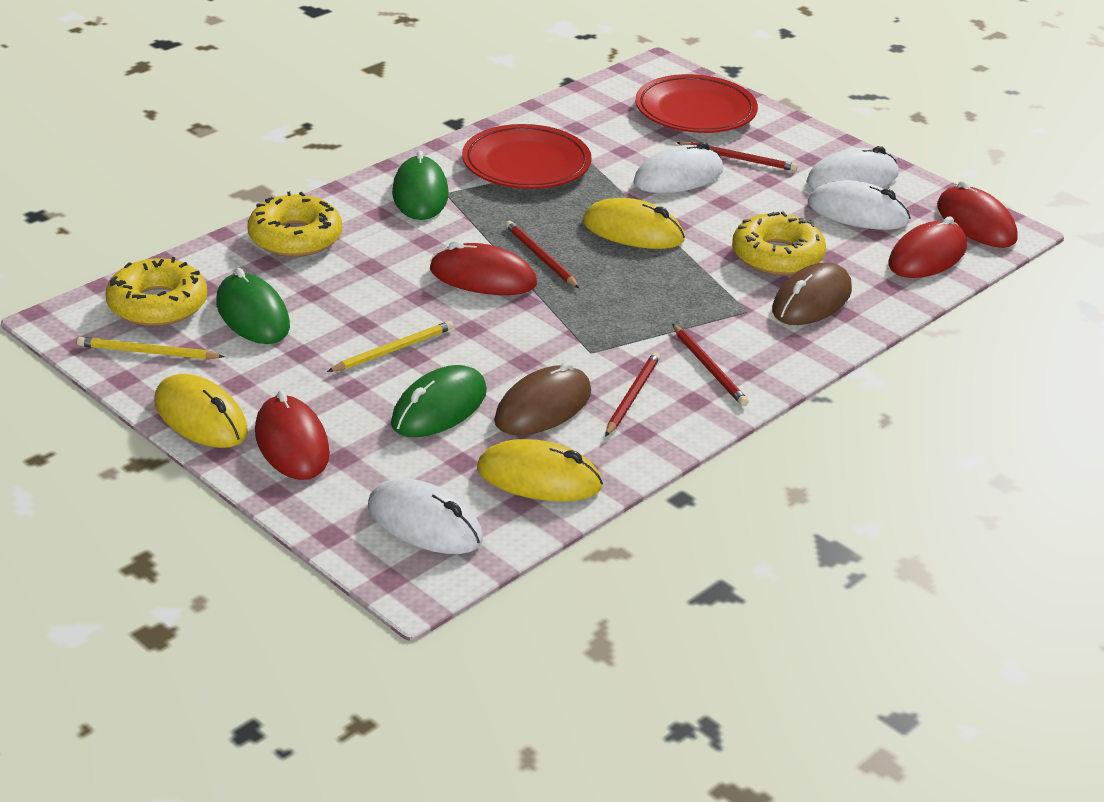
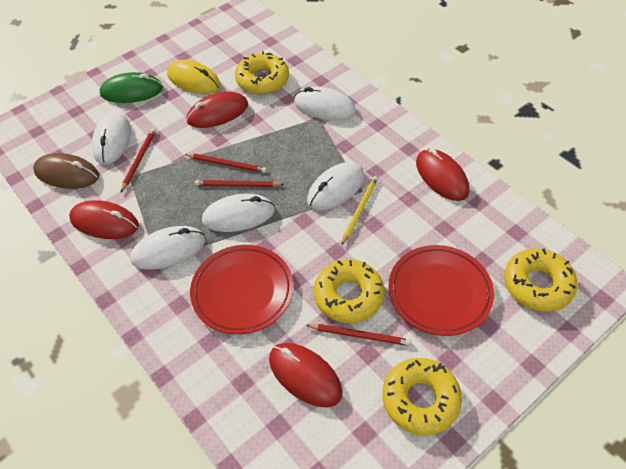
brown mouse: 2 -> 1
green mouse: 3 -> 1
white mouse: 4 -> 5
yellow donut: 3 -> 4
yellow mouse: 3 -> 1
yellow pencil: 2 -> 1

